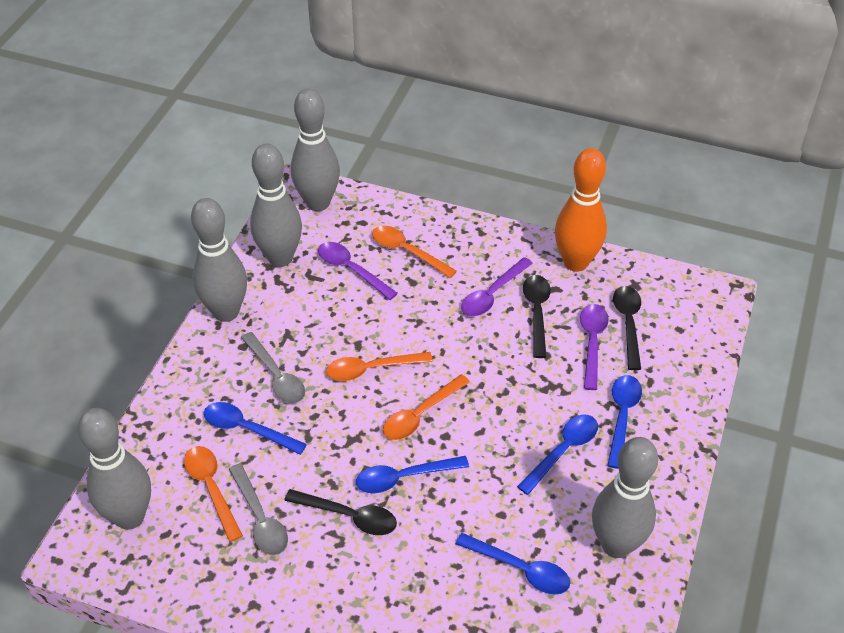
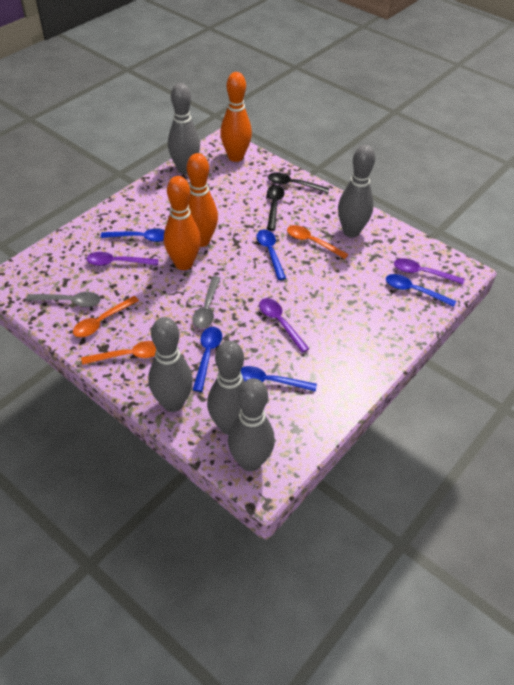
black spoon: 3 -> 2
orange bowling pin: 1 -> 3
orange spoon: 4 -> 3

